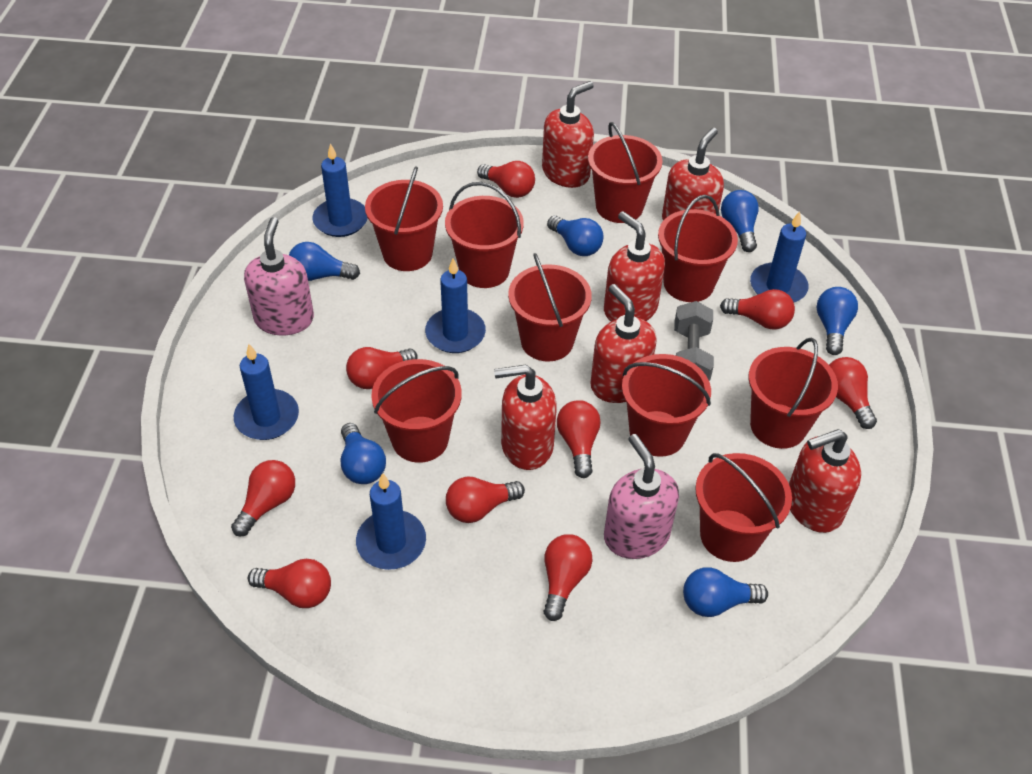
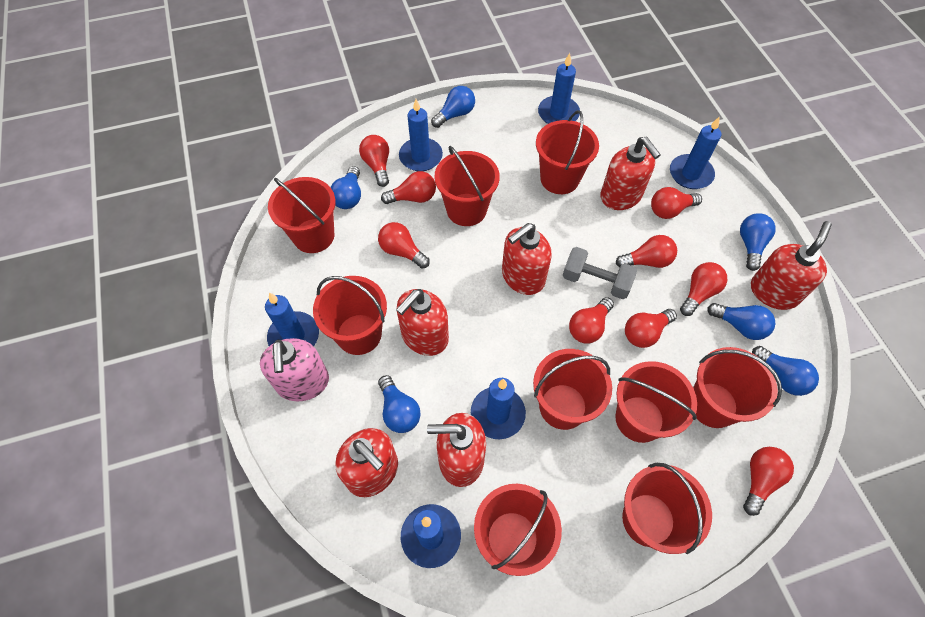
blue candle: 5 -> 6
pink soap dispenser: 2 -> 1

